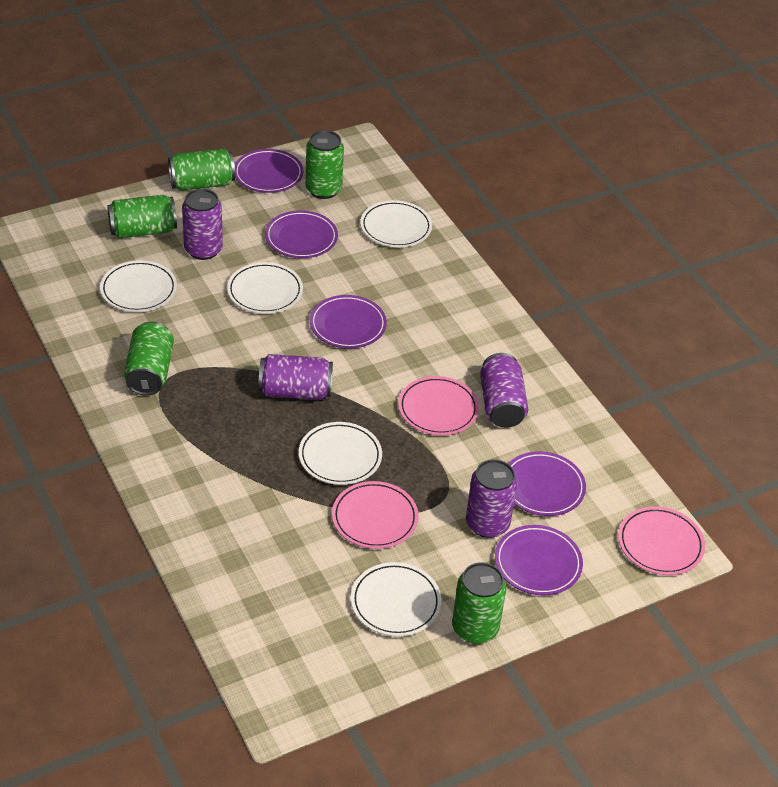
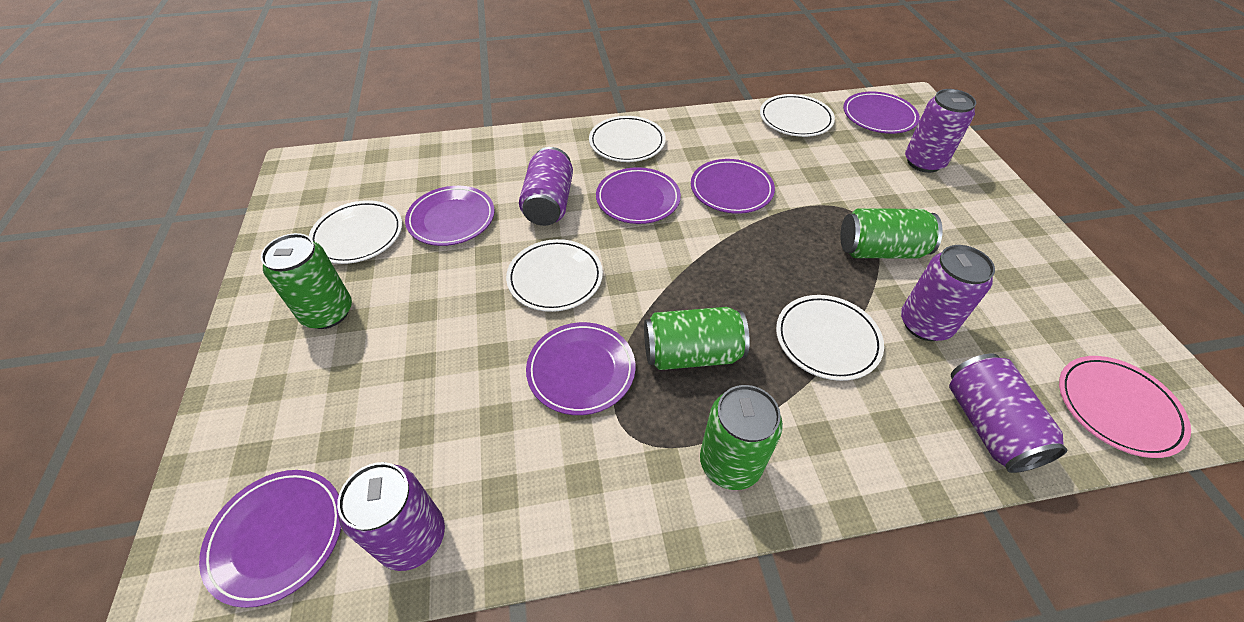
green can: 5 -> 4
pink plate: 3 -> 1
purple can: 4 -> 5
purple plate: 5 -> 6

